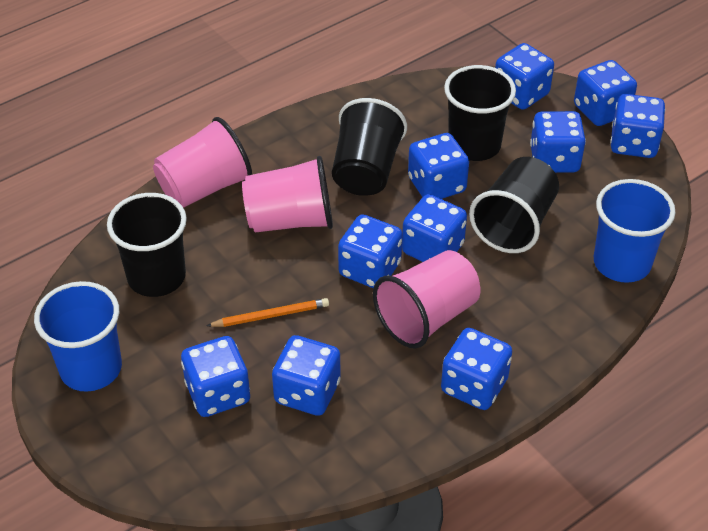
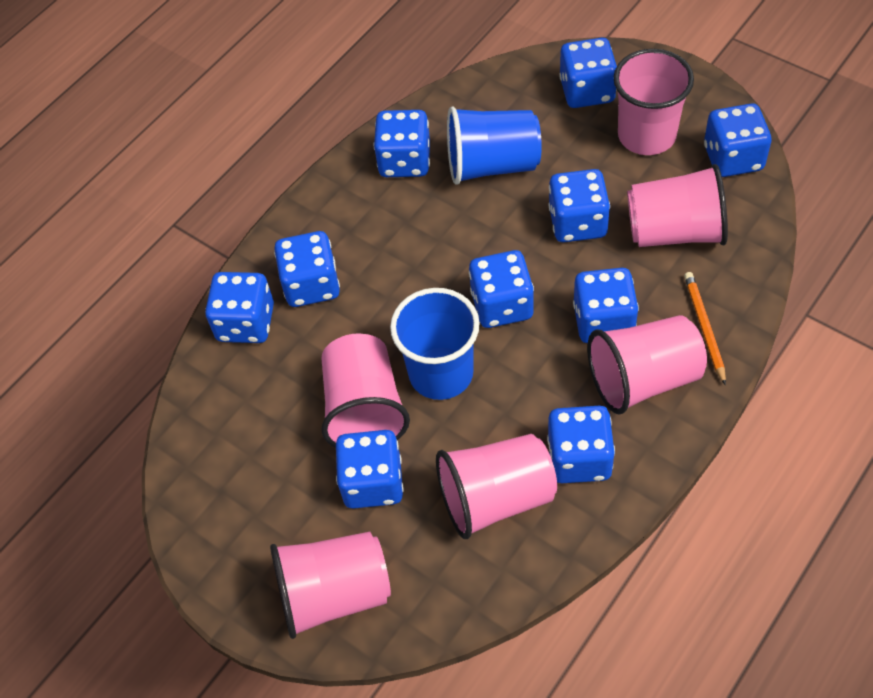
black cup: 4 -> 0
pink cup: 3 -> 6

